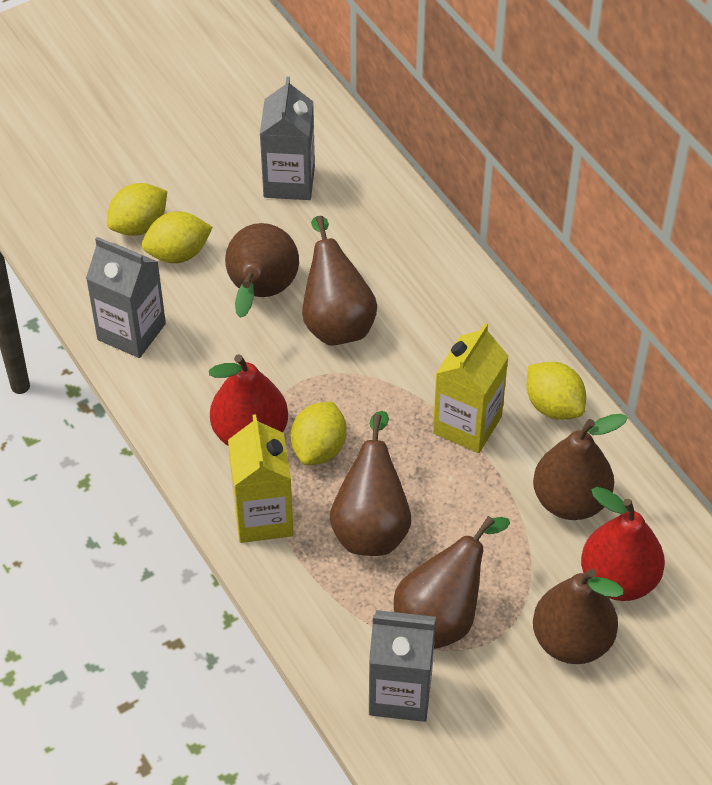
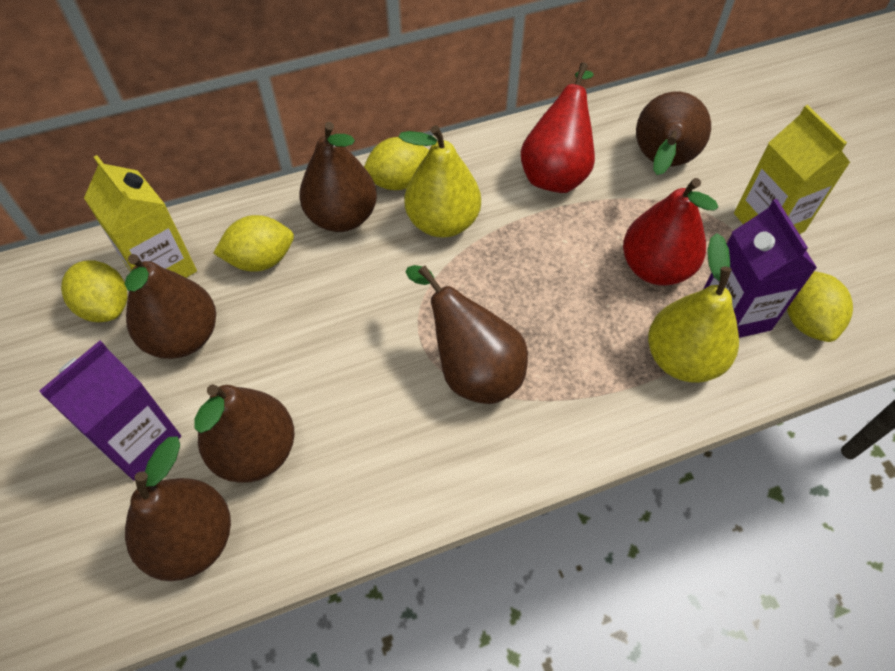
grey carton: 3 -> 0
purple carton: 0 -> 2
yellow pear: 0 -> 2

